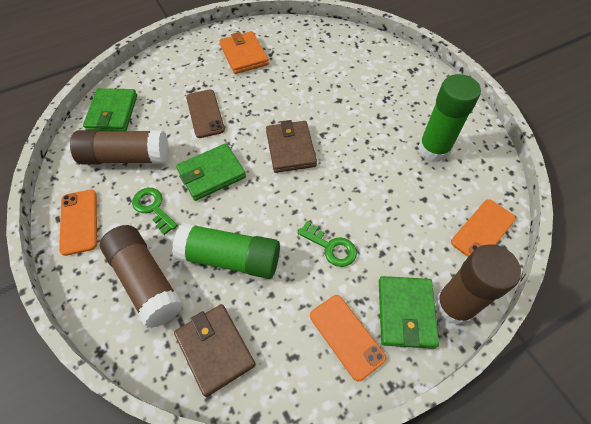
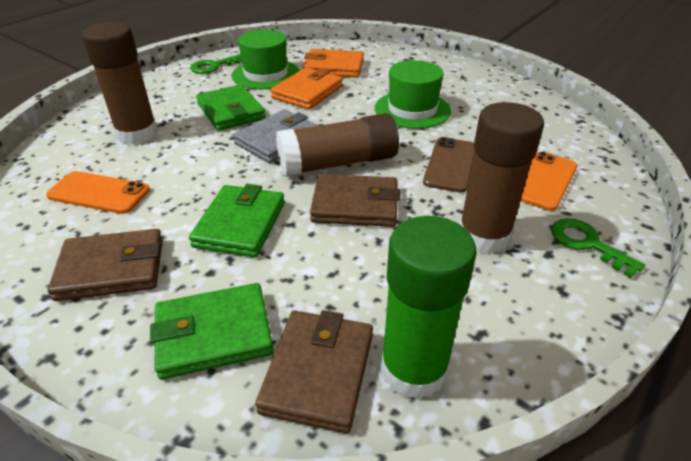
brown wallet: 2 -> 3
green glue stick: 2 -> 1
green hat: 0 -> 2
grey wallet: 0 -> 1
orange phone: 3 -> 2
orange wallet: 1 -> 2

